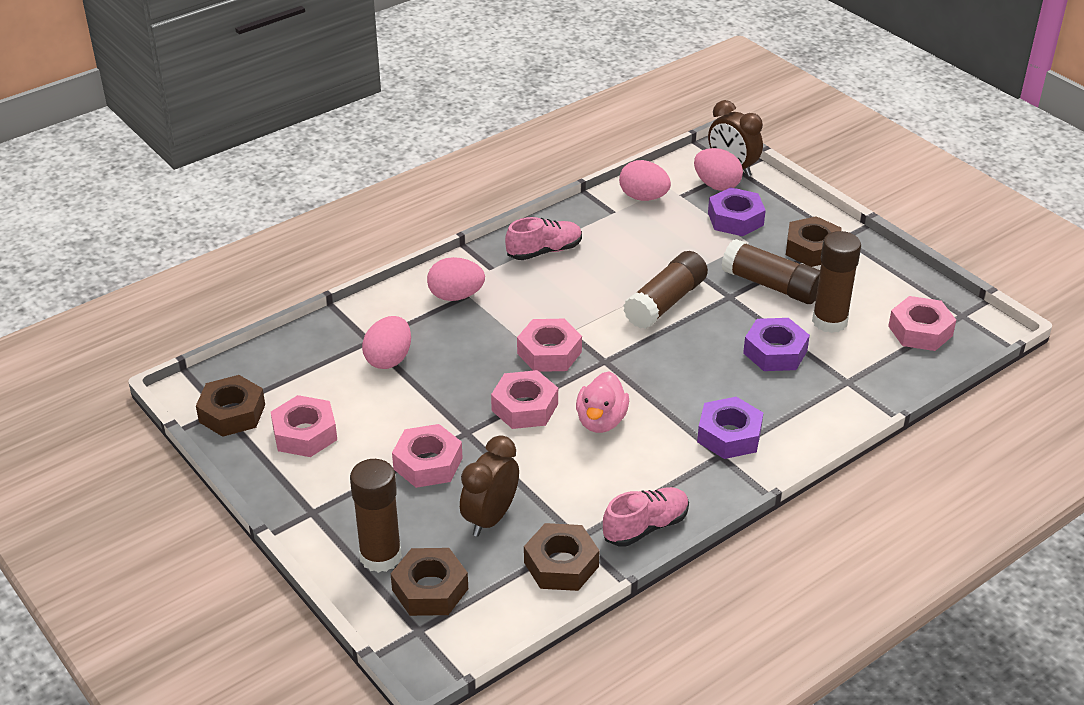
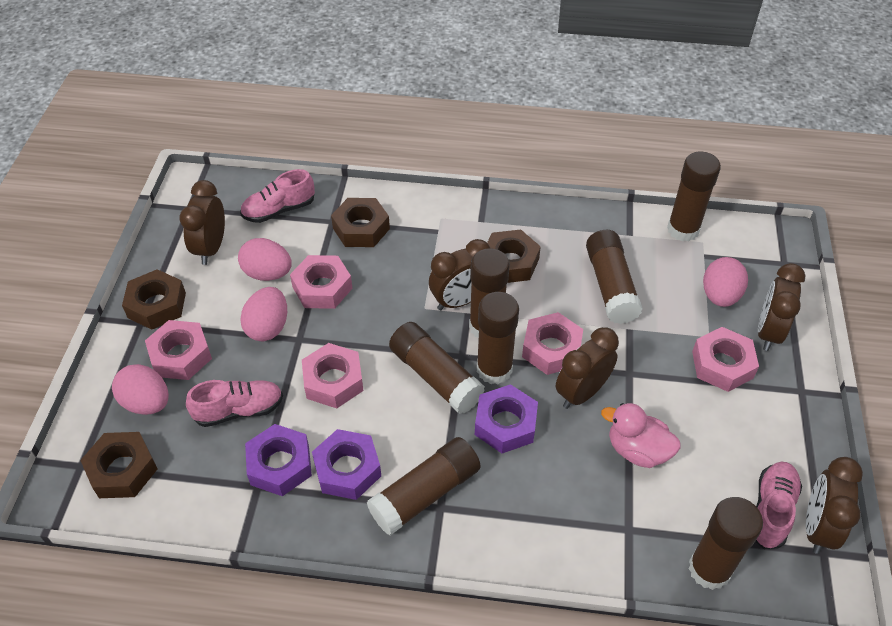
brown clock: 2 -> 5
brown glue stick: 4 -> 7
pink shoe: 2 -> 3

